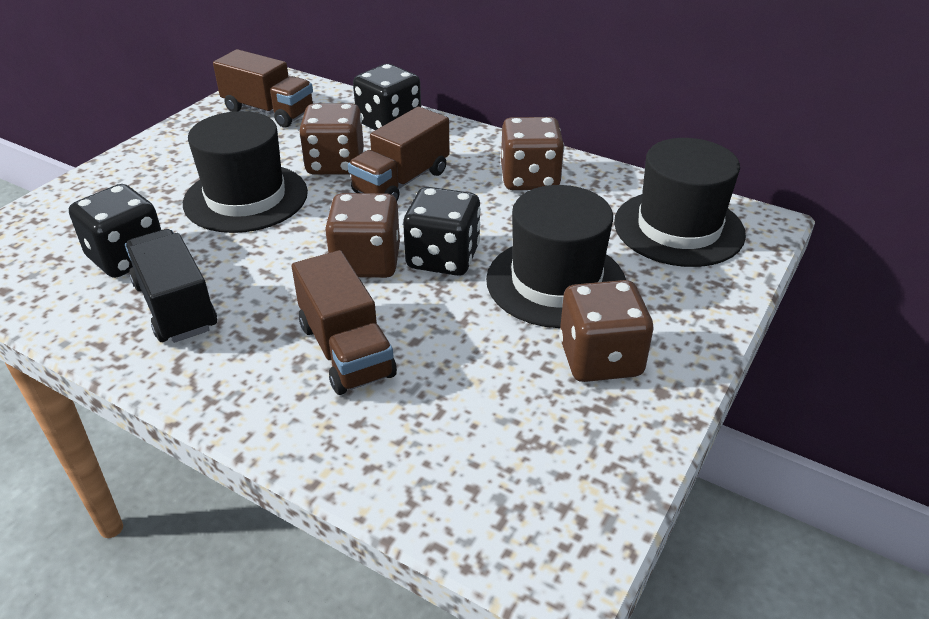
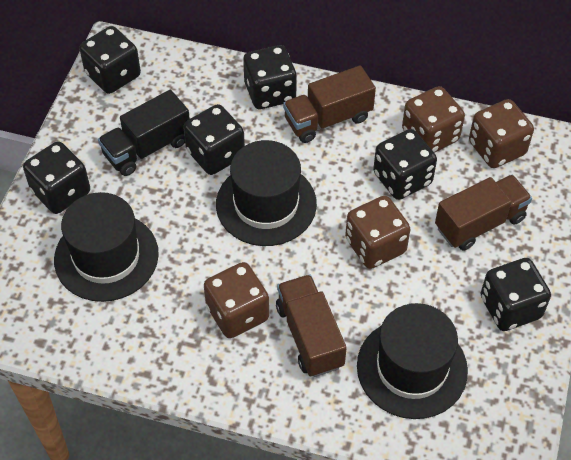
black dice: 3 -> 6

